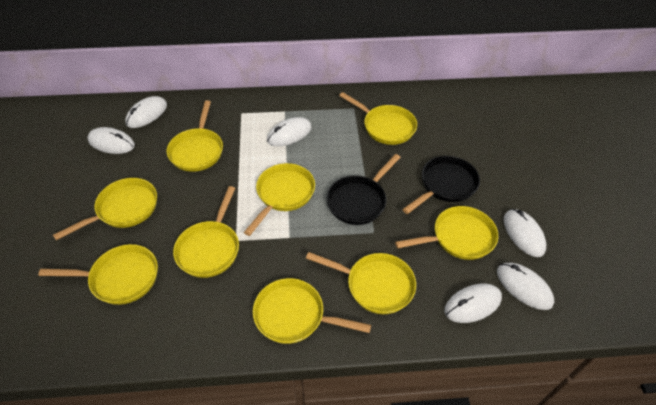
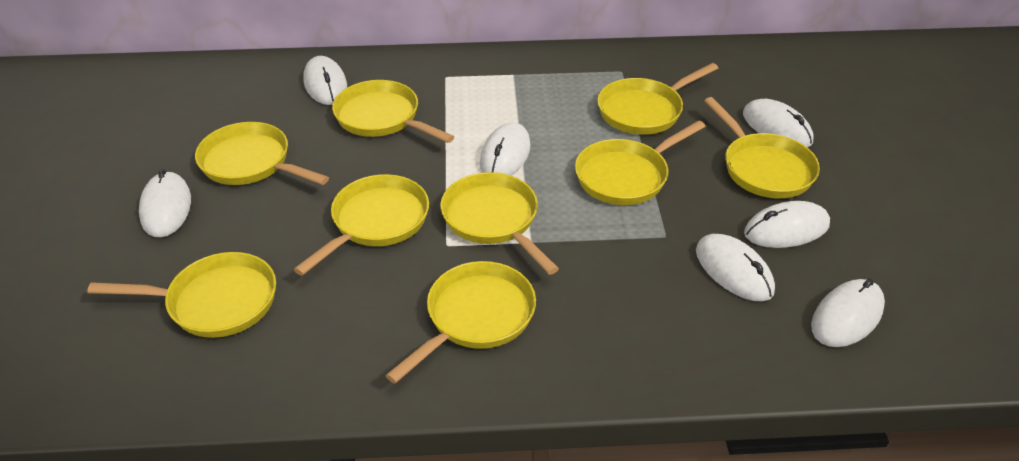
black pan: 2 -> 0
white mouse: 6 -> 7

